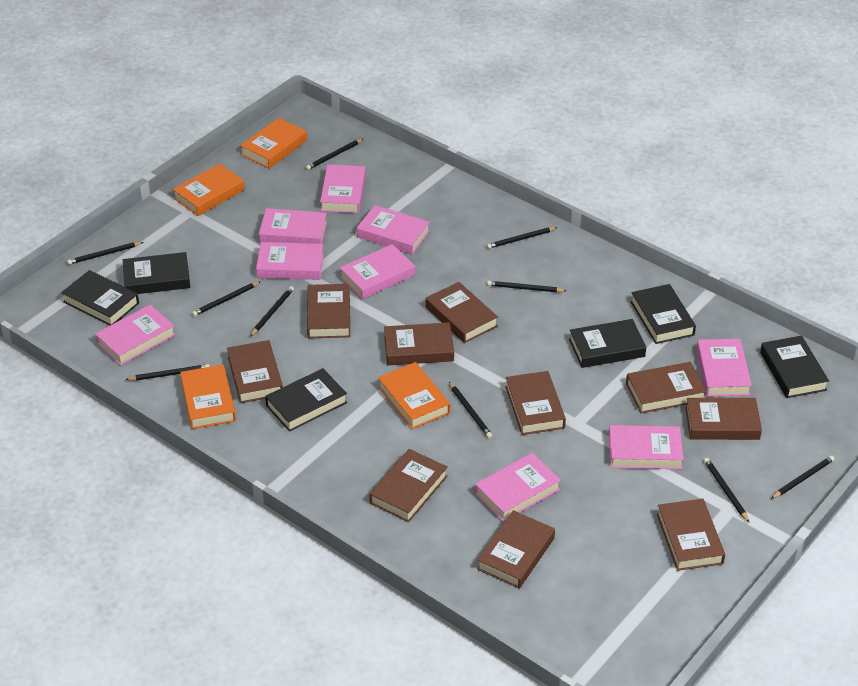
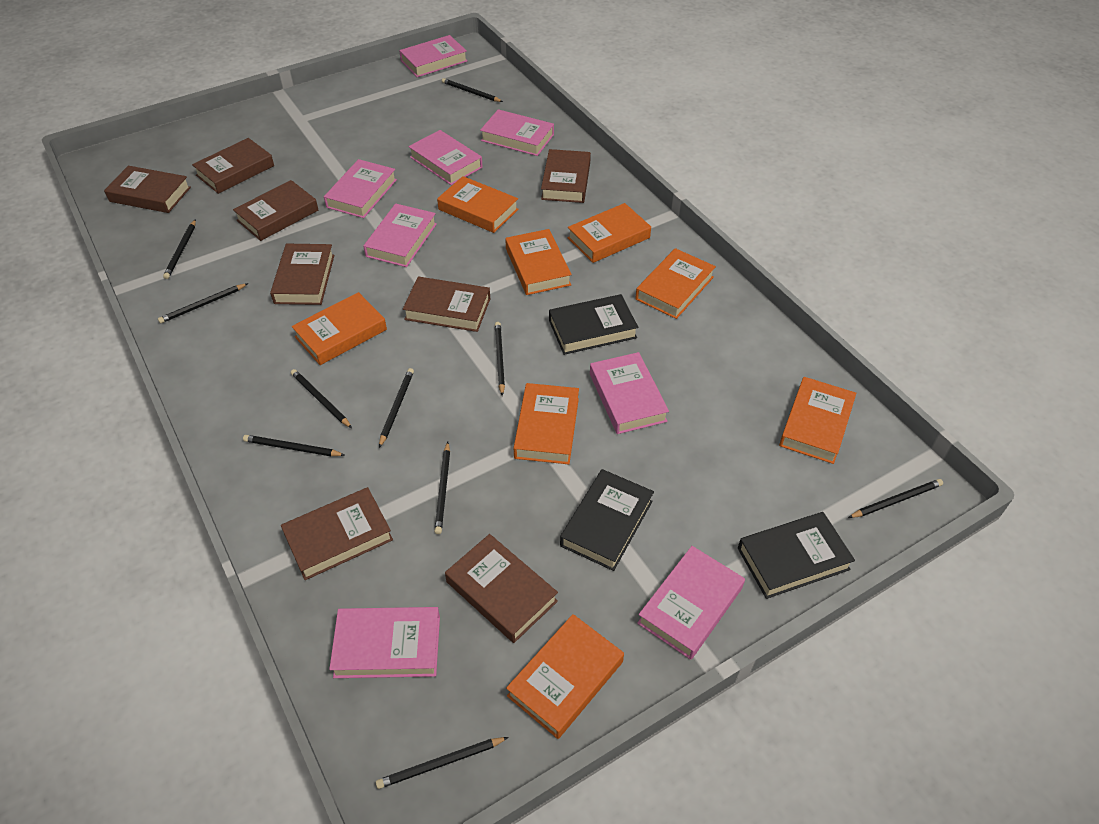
black book: 6 -> 3
brown book: 10 -> 8
orange book: 4 -> 8
pink book: 9 -> 8

